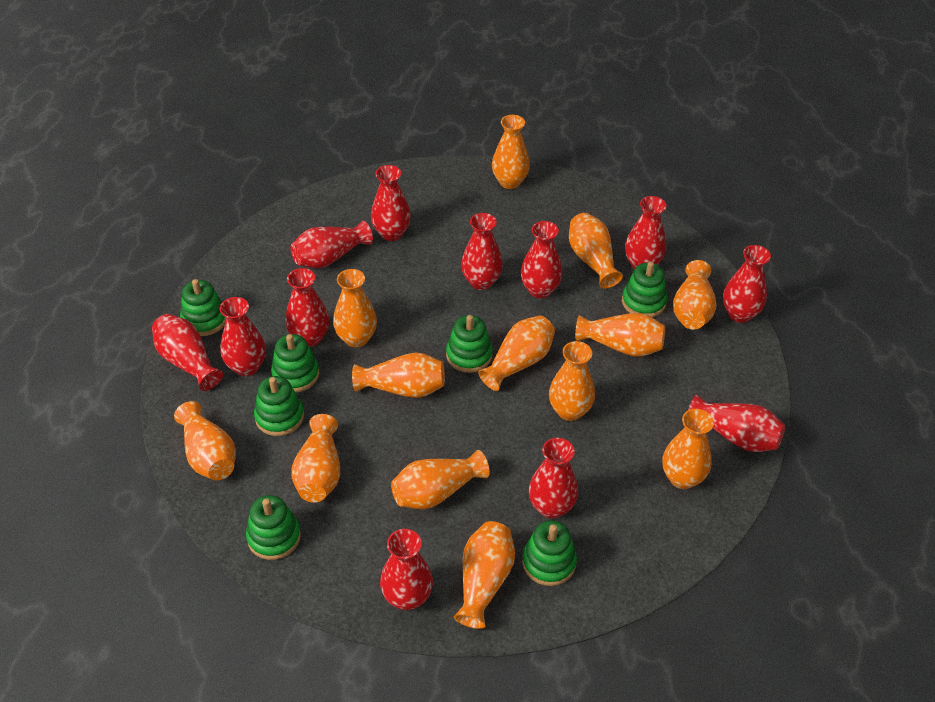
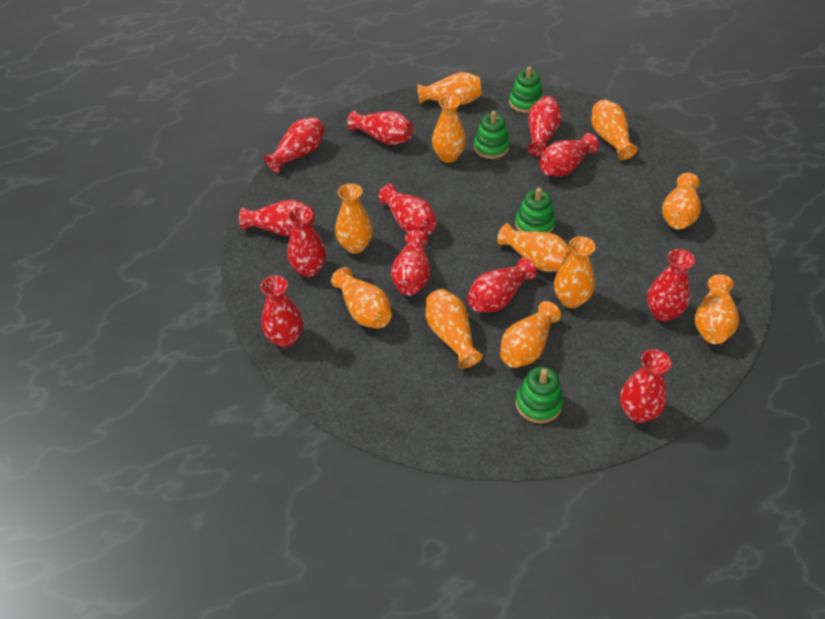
green stacking toy: 7 -> 4
orange vase: 13 -> 11

